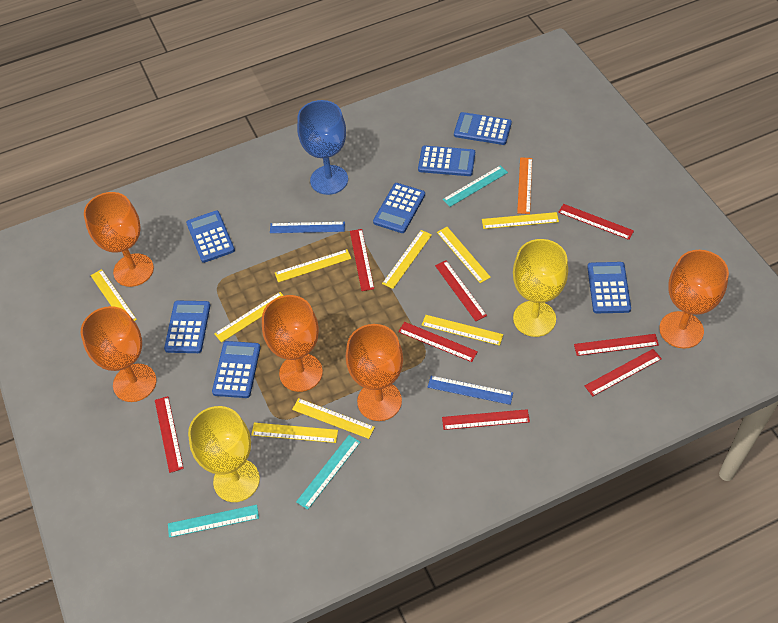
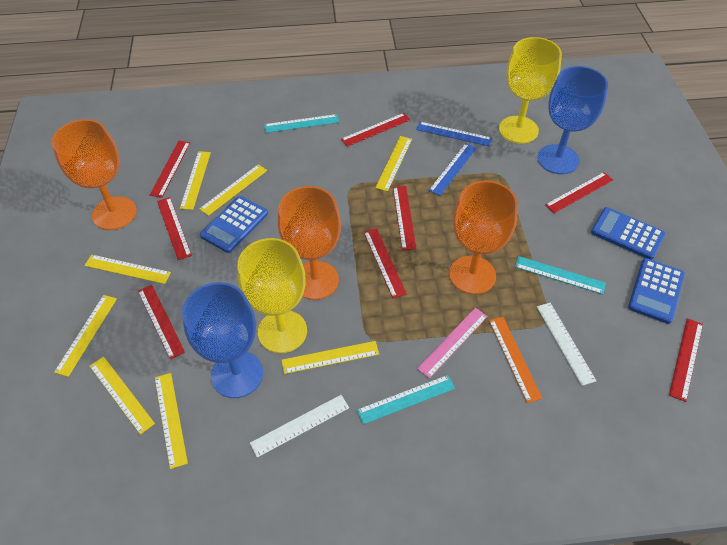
blue calculator: 7 -> 3
blue goblet: 1 -> 2
orange goblet: 5 -> 3
pink ruler: 0 -> 1
white ruler: 0 -> 2
yellow ruler: 9 -> 8

